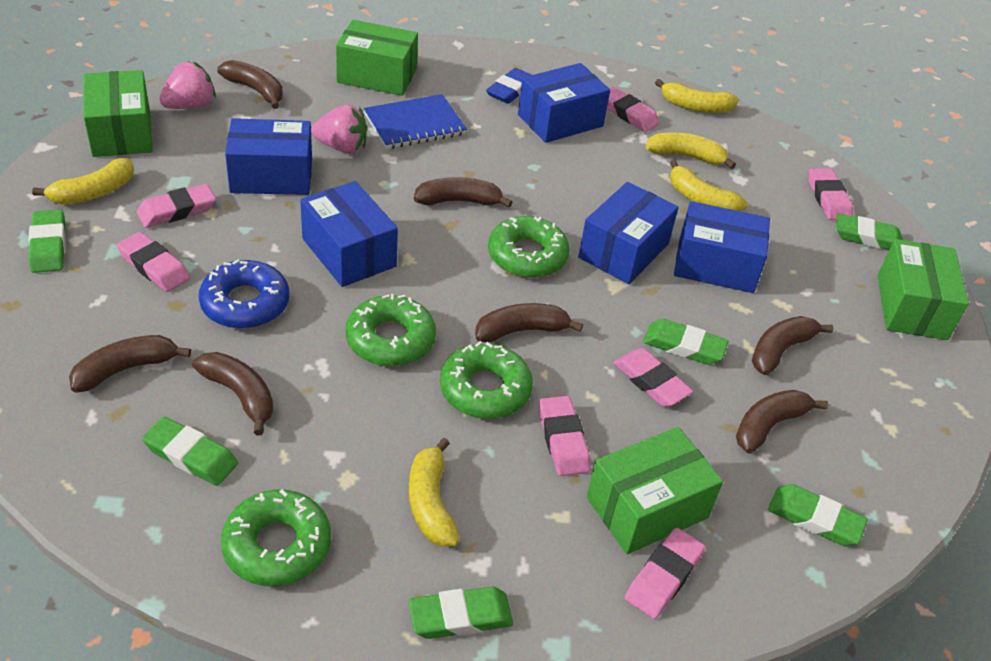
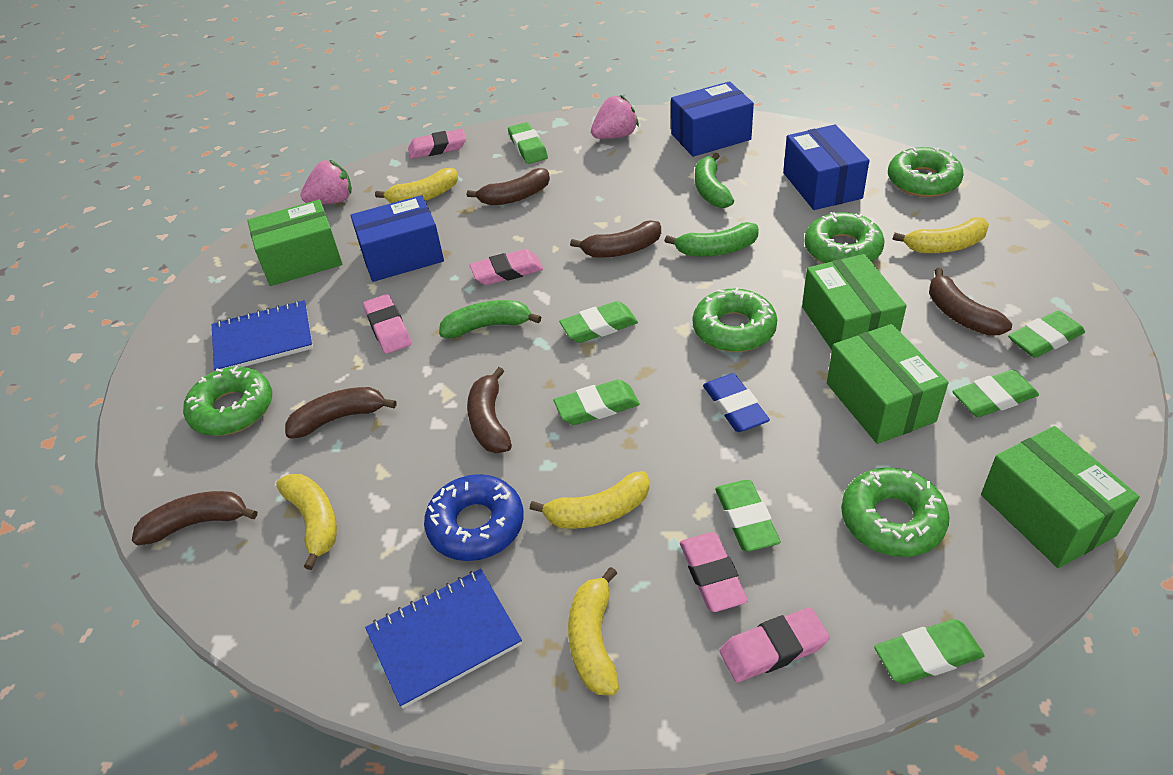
blue box: 5 -> 3
blue notebook: 1 -> 2
brown banana: 7 -> 6
green banana: 0 -> 3
green donut: 4 -> 5
green eraser: 6 -> 7
pink eraser: 7 -> 5

